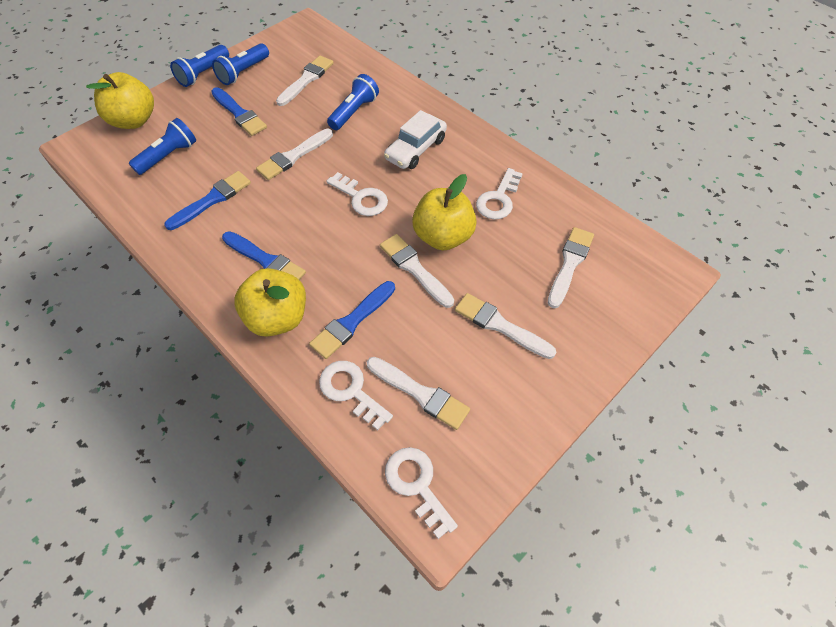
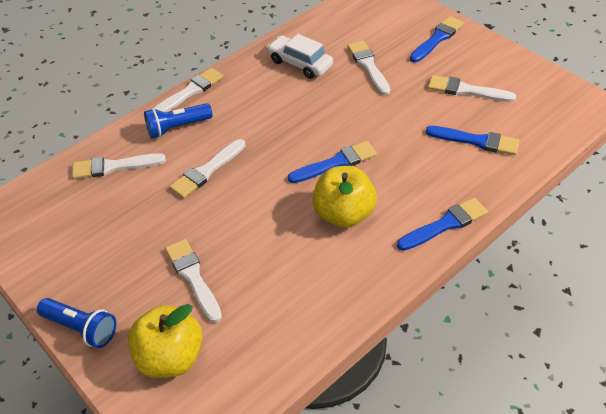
blue flashlight: 4 -> 2
white key: 4 -> 0
yellow apple: 3 -> 2

